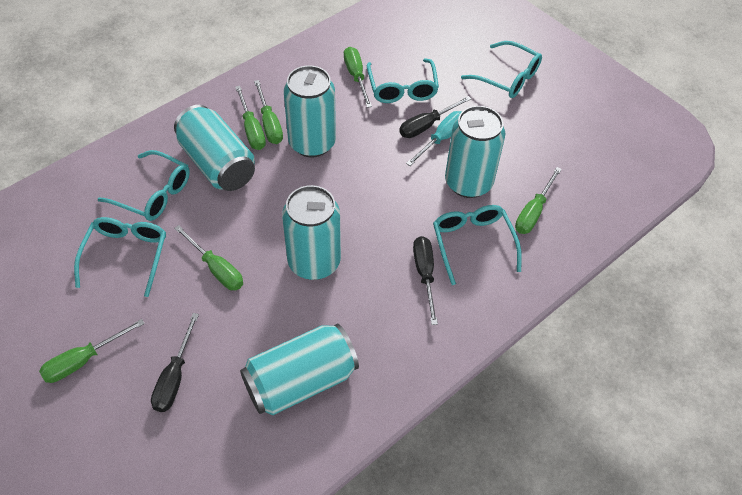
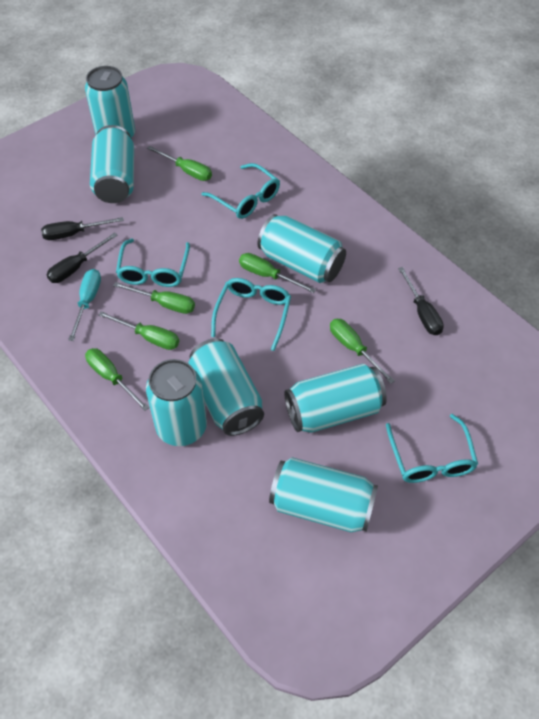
turquoise can: 5 -> 7
turquoise glasses: 5 -> 4

